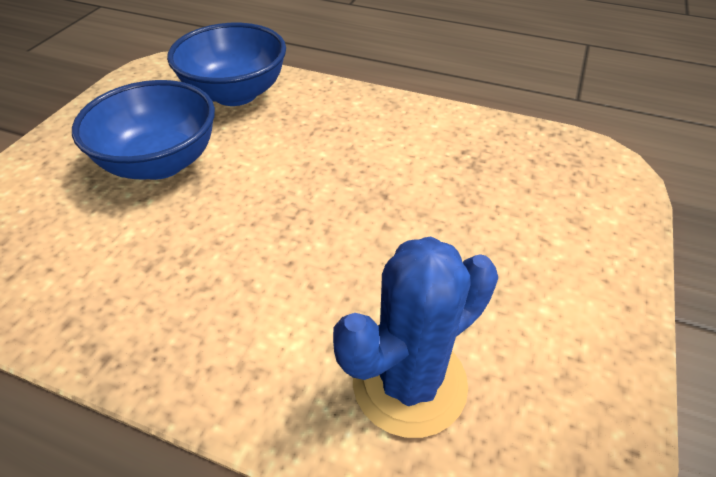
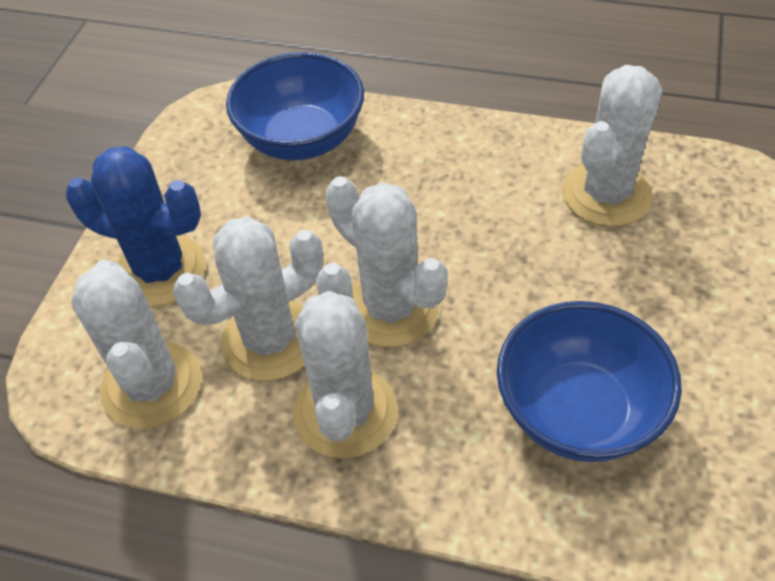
white cactus: 0 -> 5

